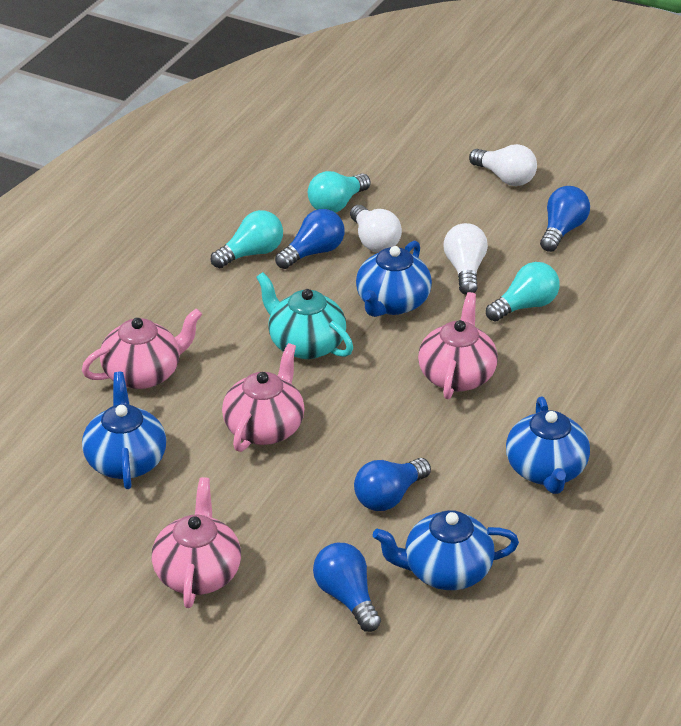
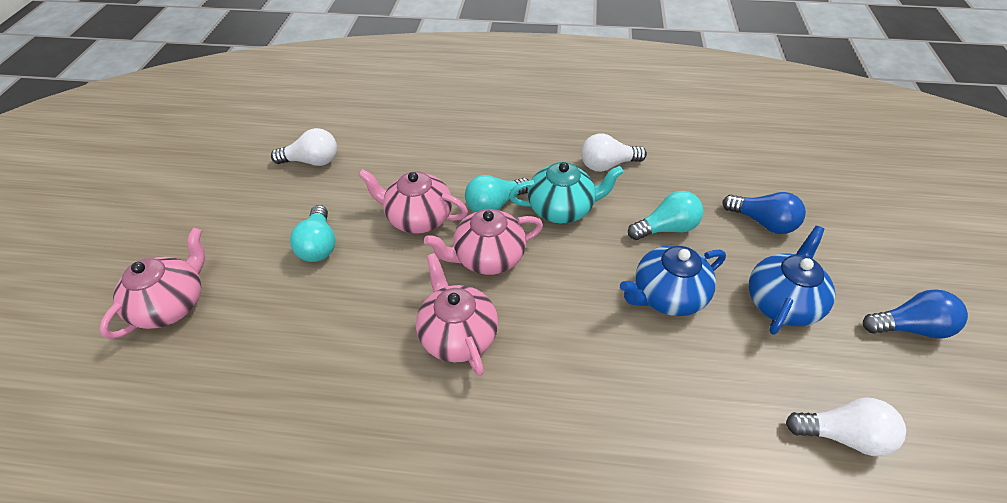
blue light bulb: 4 -> 2
blue teapot: 4 -> 2

